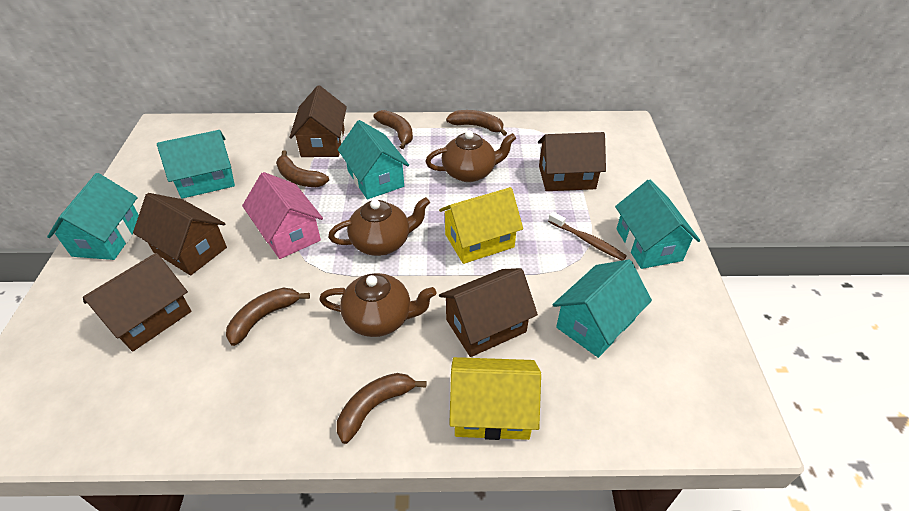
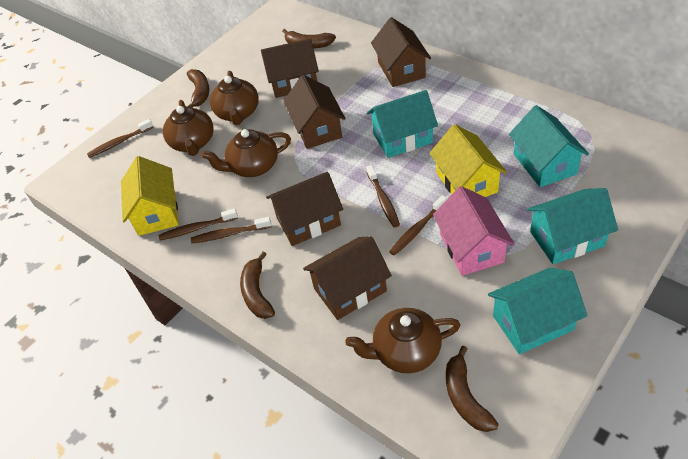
brown banana: 5 -> 4
brown teapot: 3 -> 4
brown toothbrush: 1 -> 5
turquoise house: 5 -> 4

